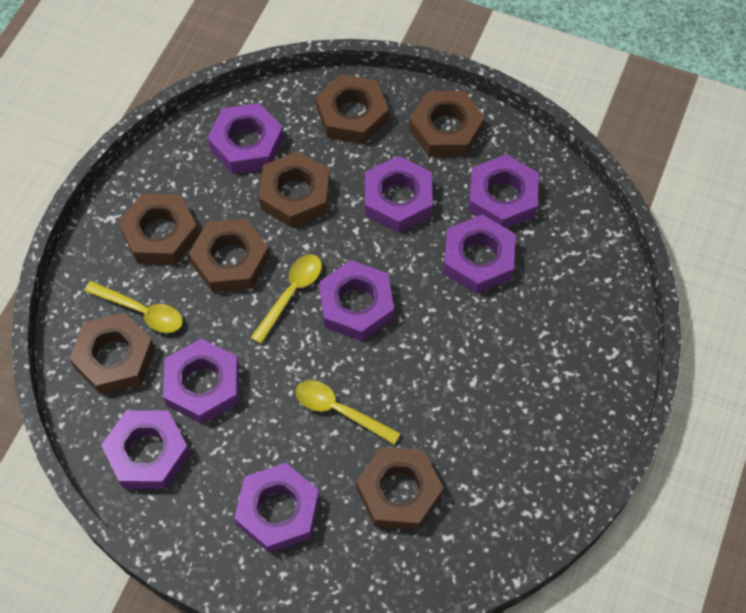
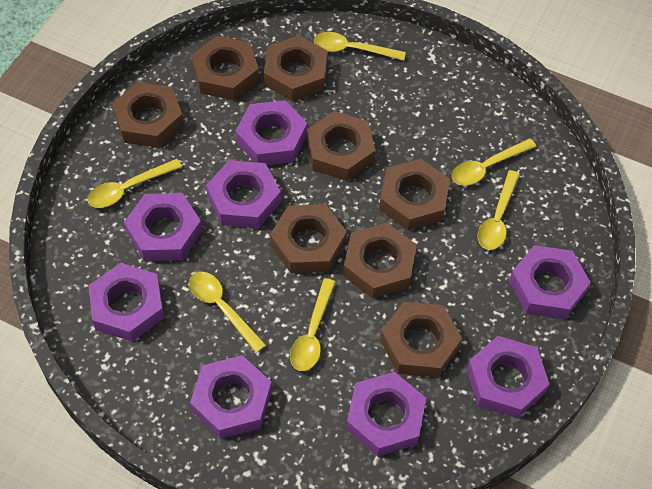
brown nut: 7 -> 8
yellow spoon: 3 -> 6

